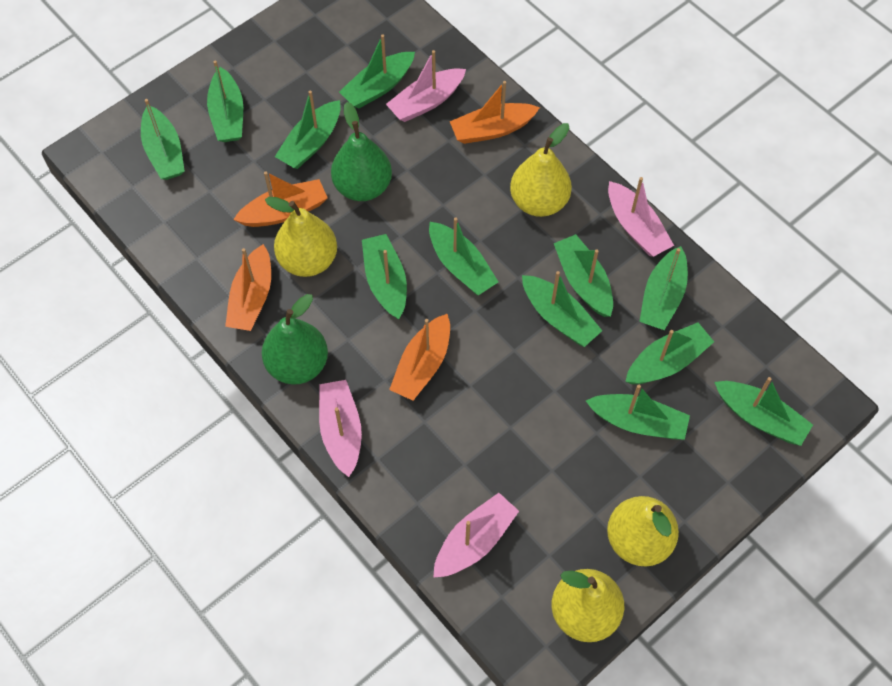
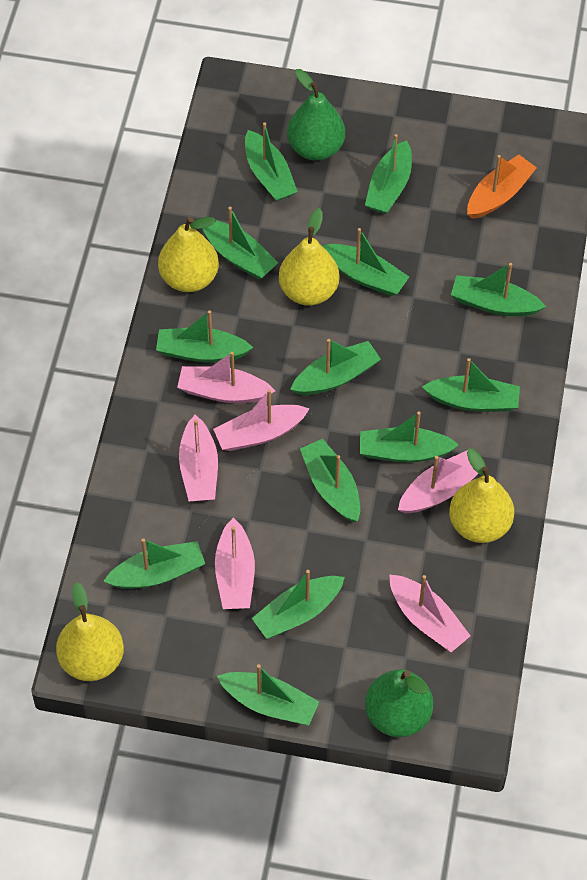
green boat: 12 -> 13
orange boat: 4 -> 1
pink boat: 4 -> 6

